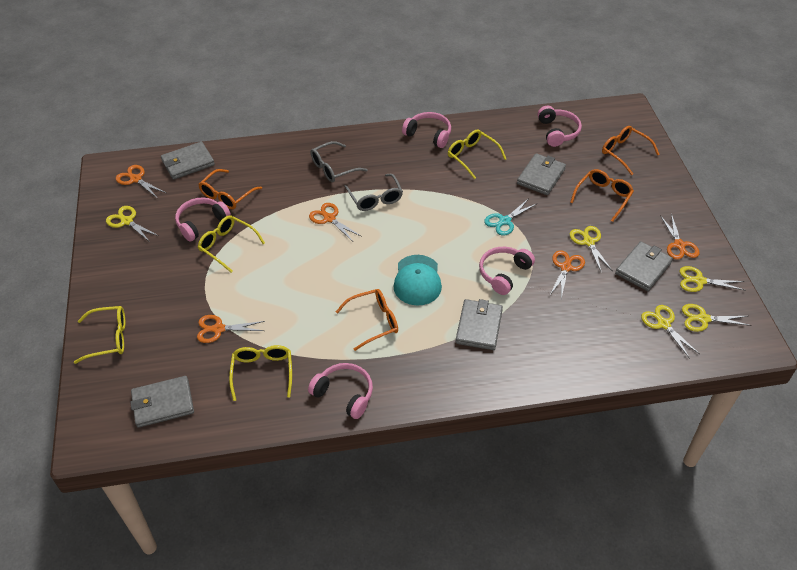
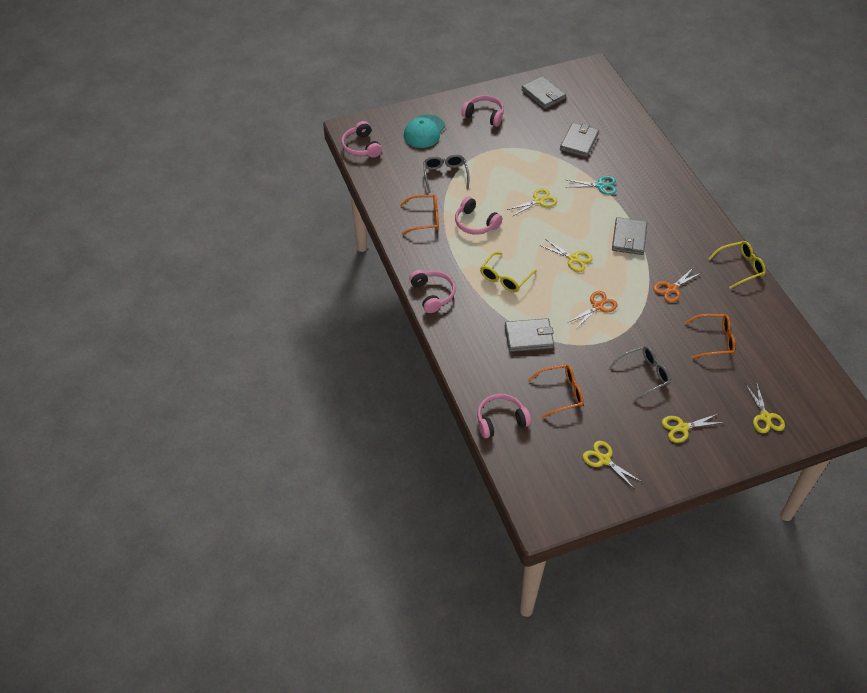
grey wallet: 5 -> 4
orange glasses: 4 -> 3
orange scissors: 5 -> 2
yellow glasses: 4 -> 2

